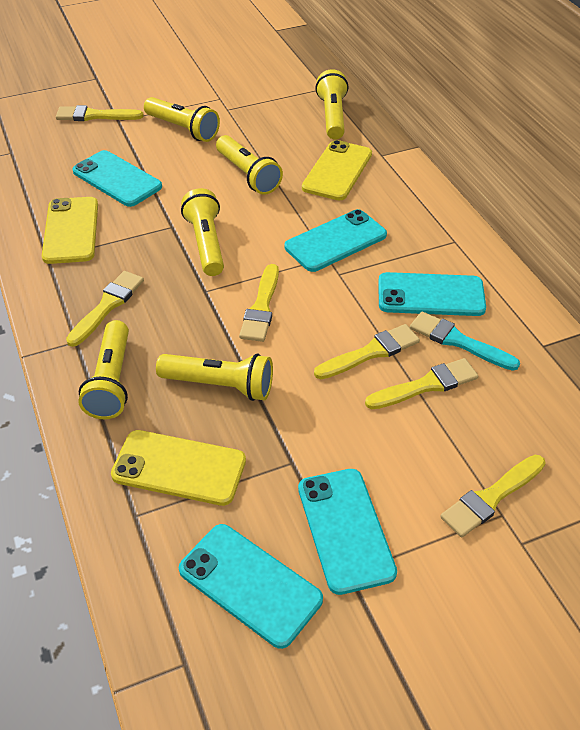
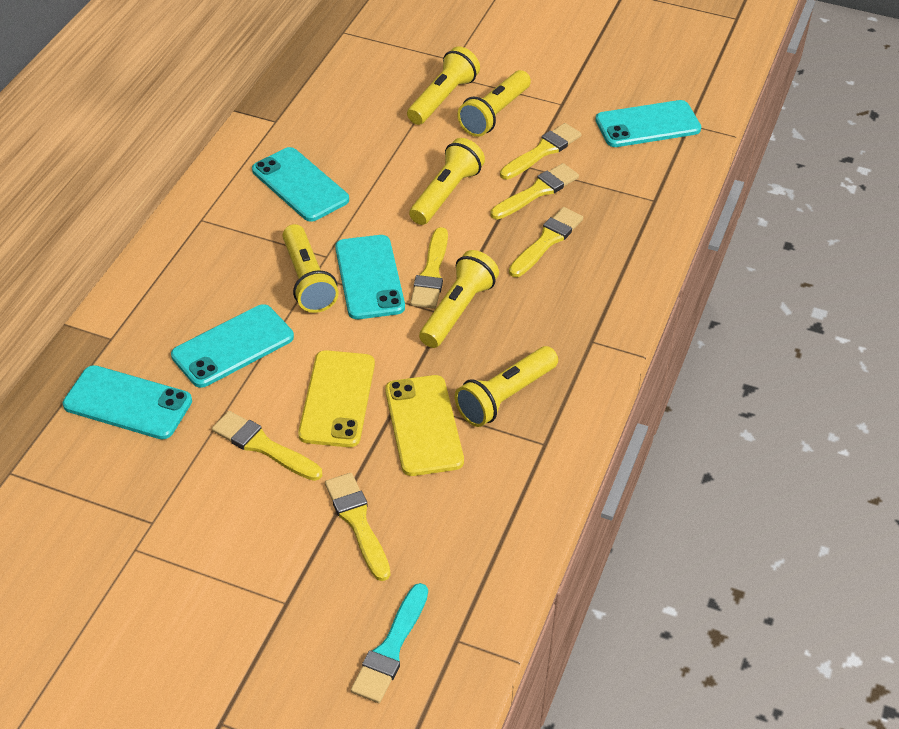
yellow phone: 3 -> 2

